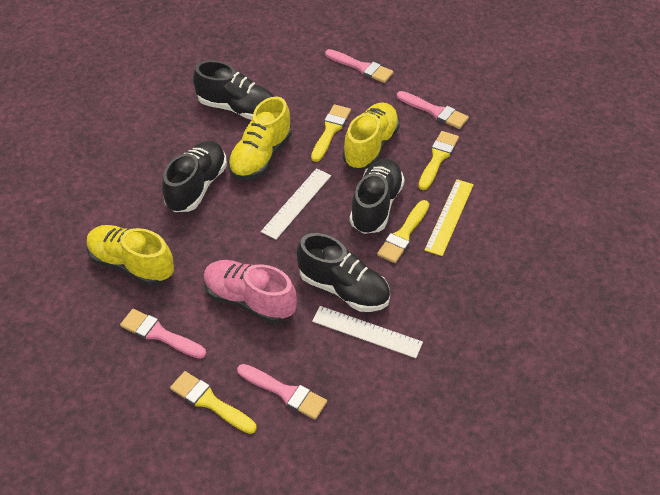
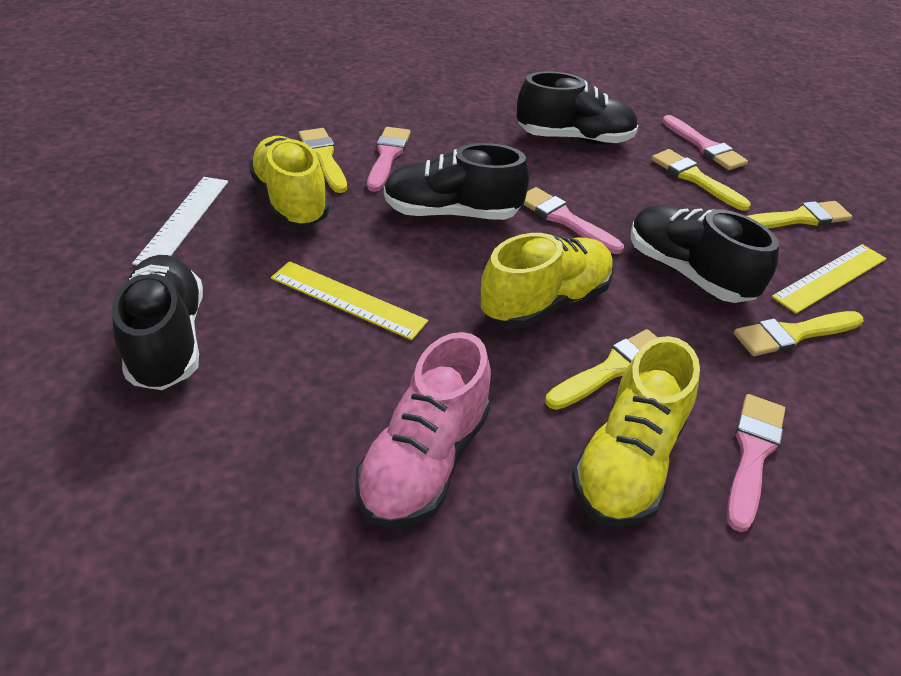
white ruler: 2 -> 1
yellow brush: 4 -> 5
yellow ruler: 1 -> 2

